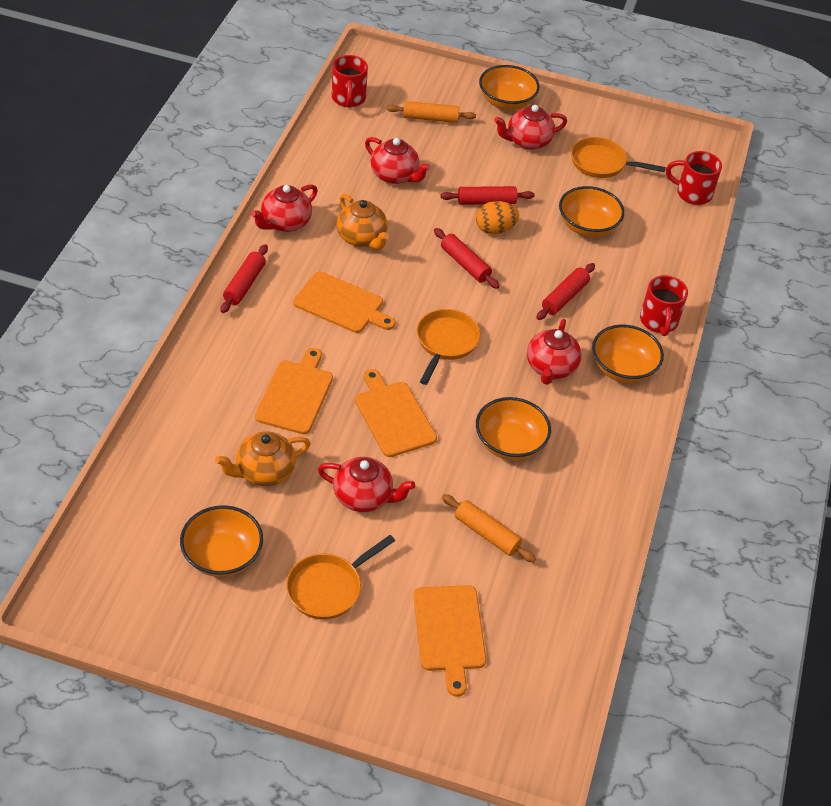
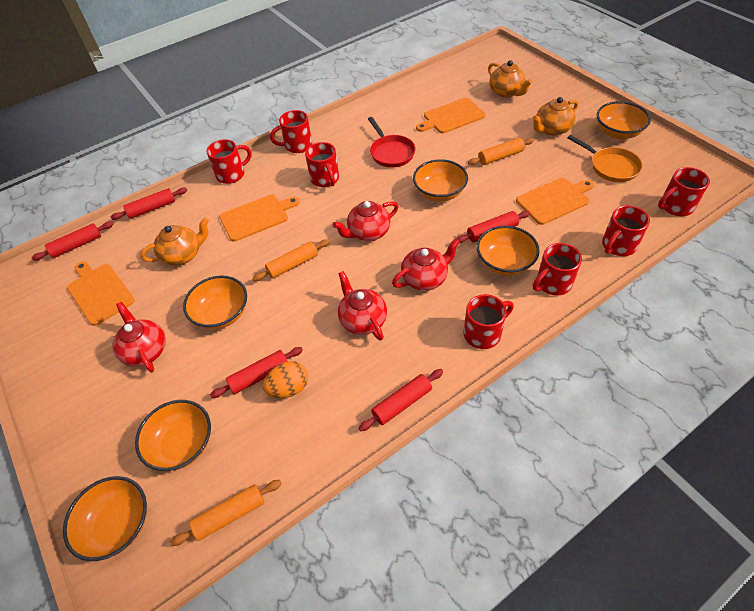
orange bowl: 5 -> 6
orange pan: 3 -> 1
orange rolling pin: 2 -> 3
orange teapot: 2 -> 3
red mug: 3 -> 7
red pan: 0 -> 1
red rolling pin: 4 -> 5
red teapot: 5 -> 4

